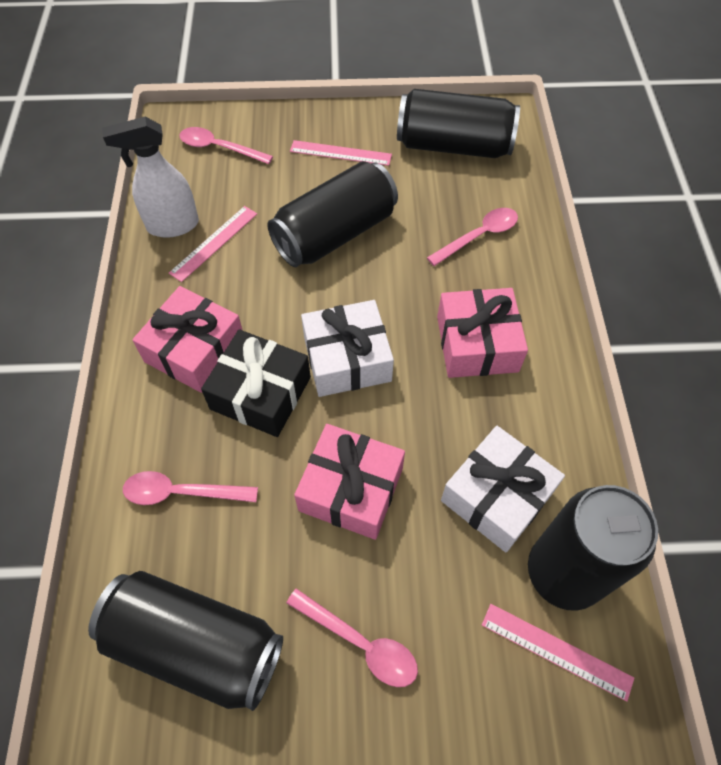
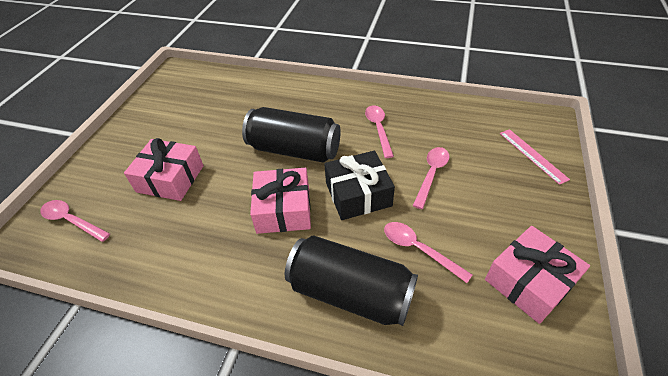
black can: 4 -> 2
pink ruler: 3 -> 1
white gift: 2 -> 0
white spray bottle: 1 -> 0

